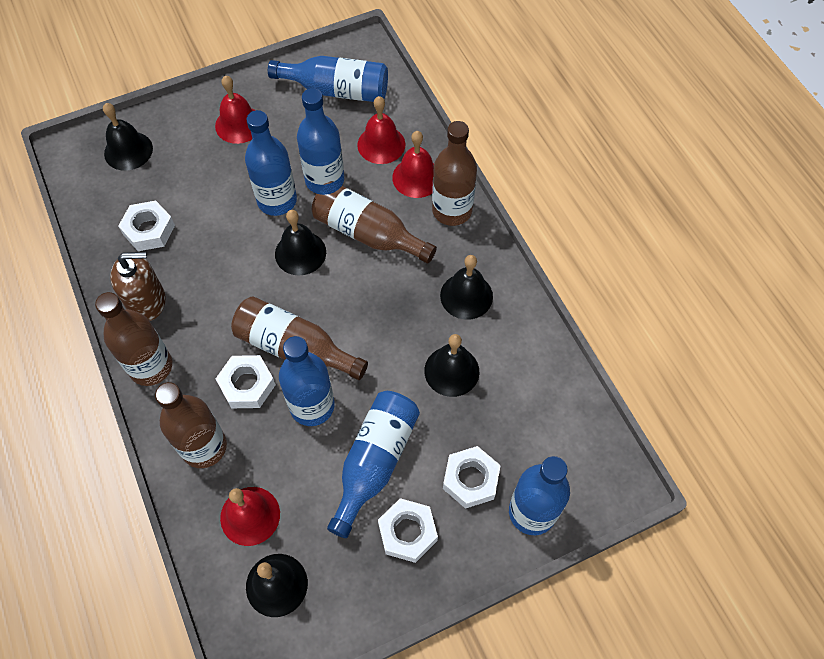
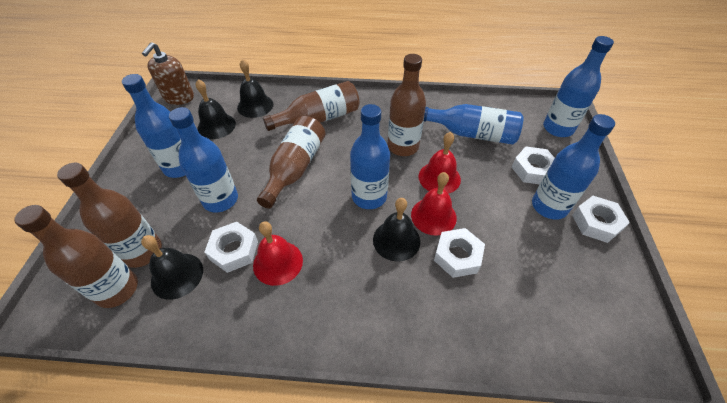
black bell: 5 -> 4
red bell: 4 -> 3

